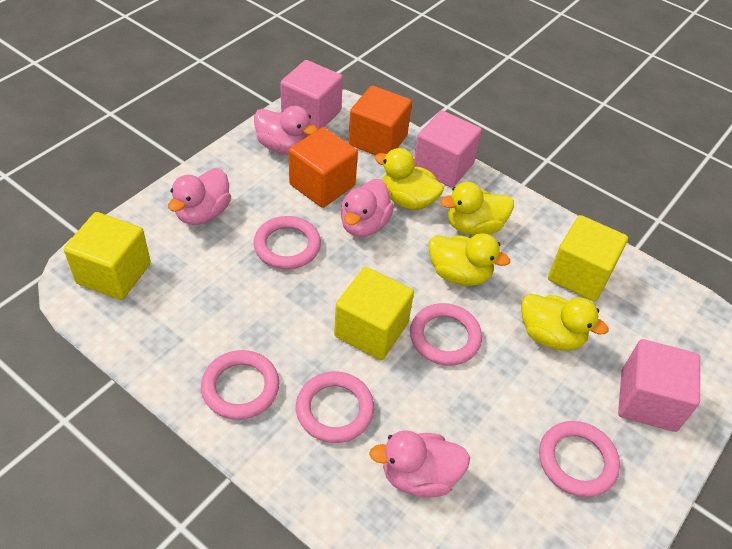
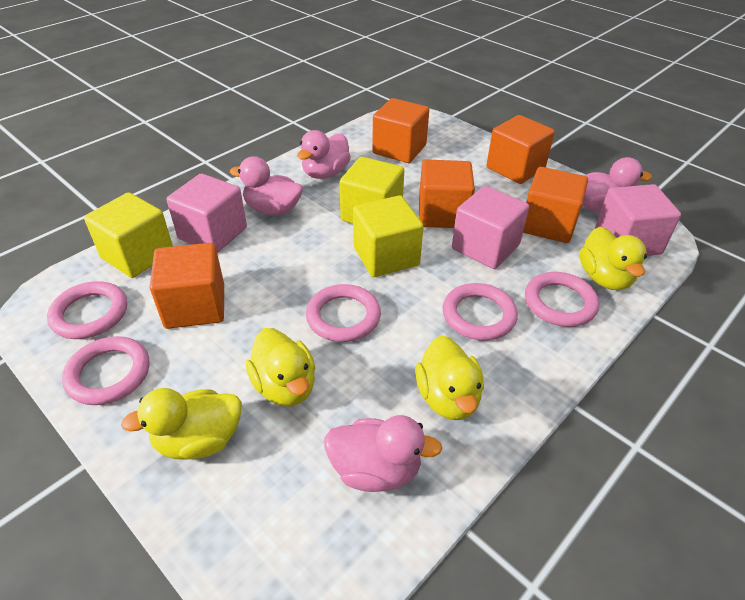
orange cube: 2 -> 5

